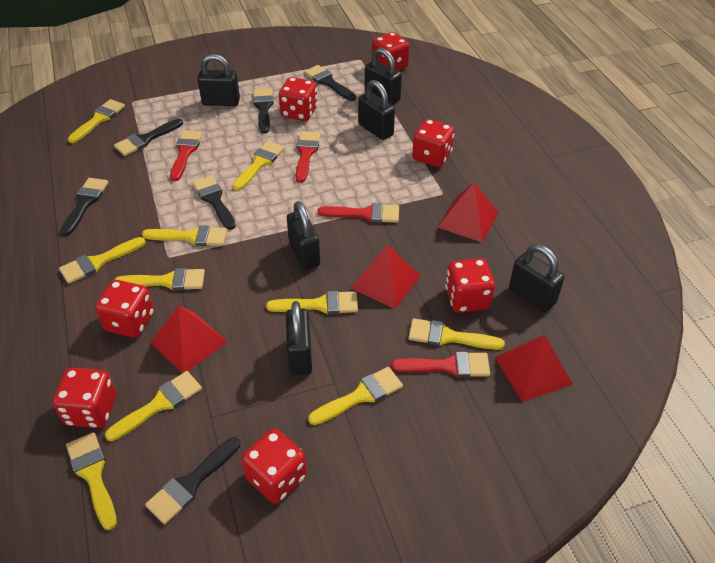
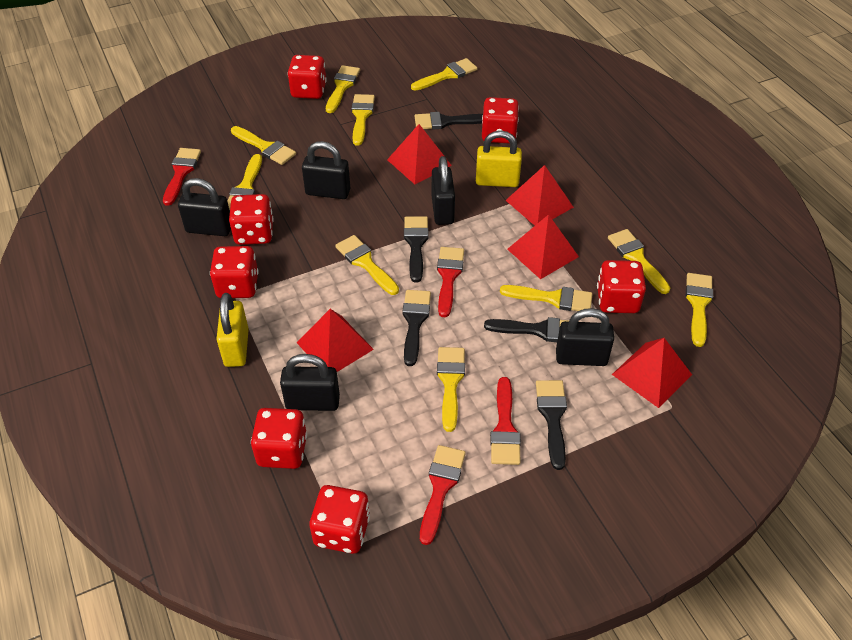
black brush: 6 -> 5
black padlock: 6 -> 5
red pyramid: 4 -> 5
yellow padlock: 0 -> 2

